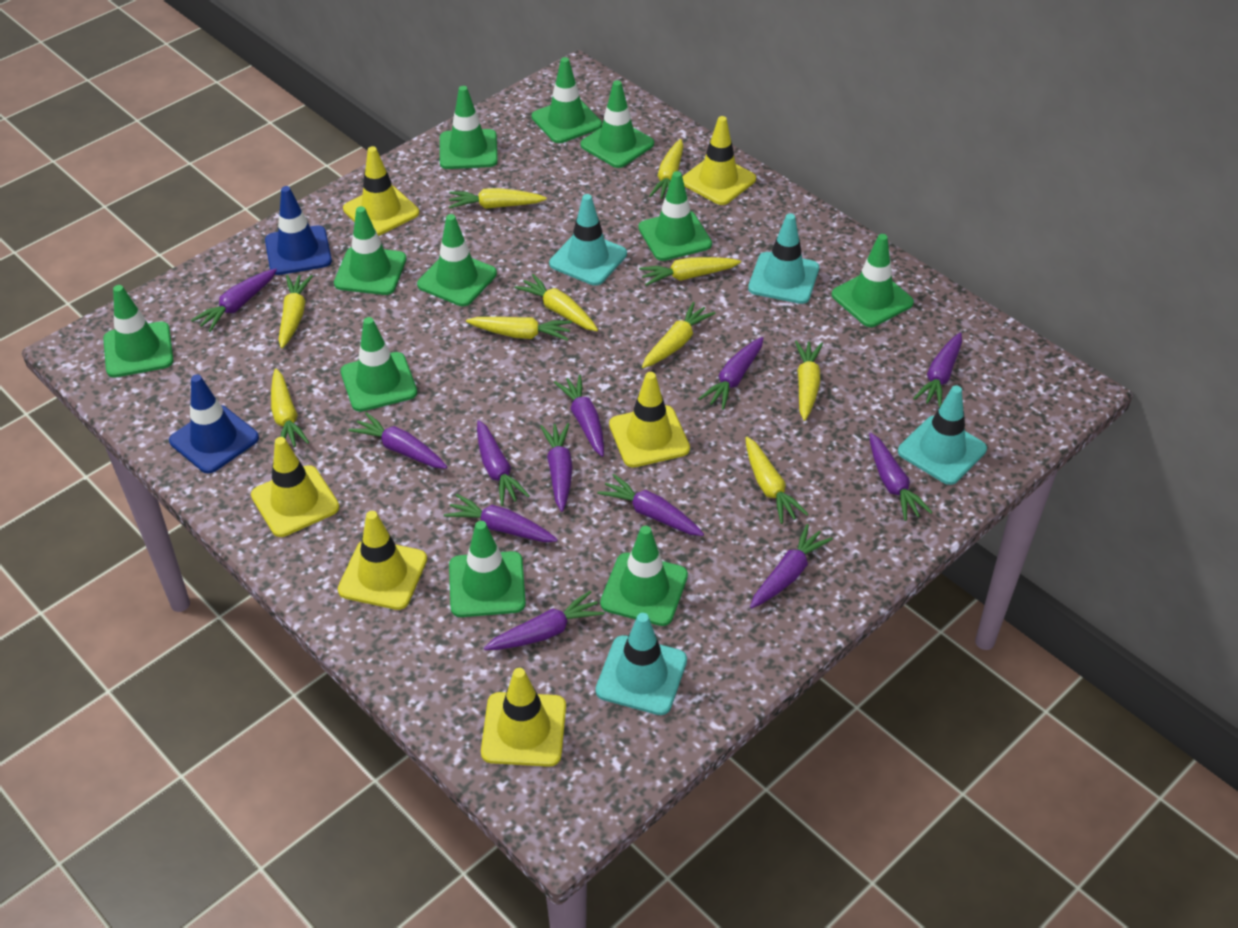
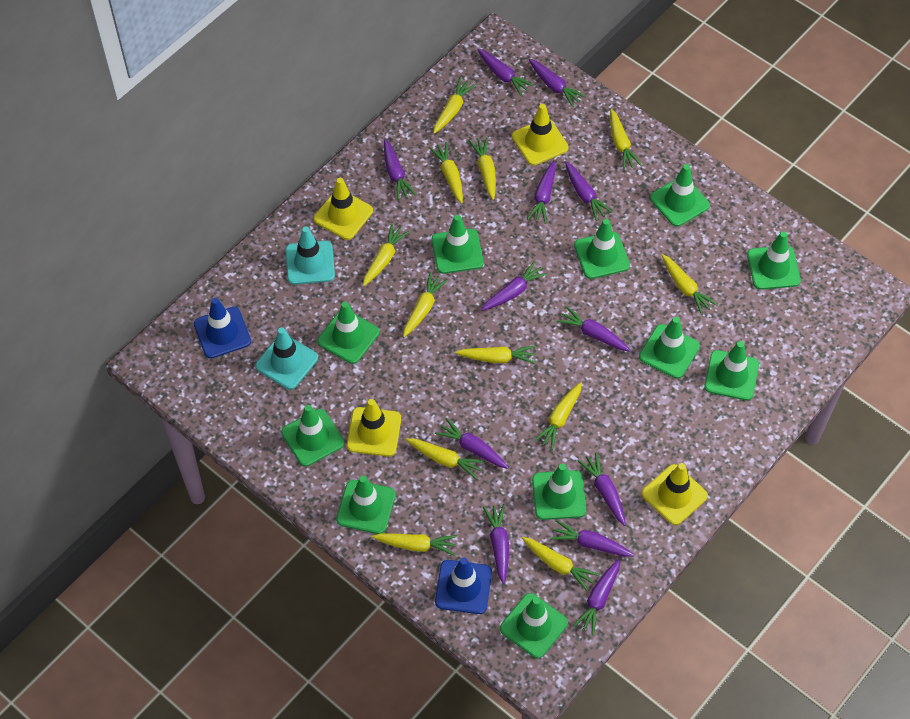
turquoise traffic cone: 4 -> 2
yellow carrot: 10 -> 12
yellow traffic cone: 6 -> 4

